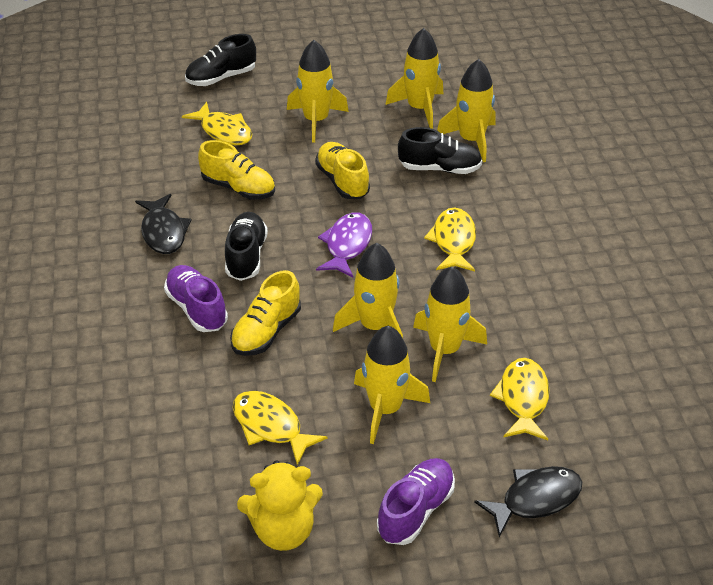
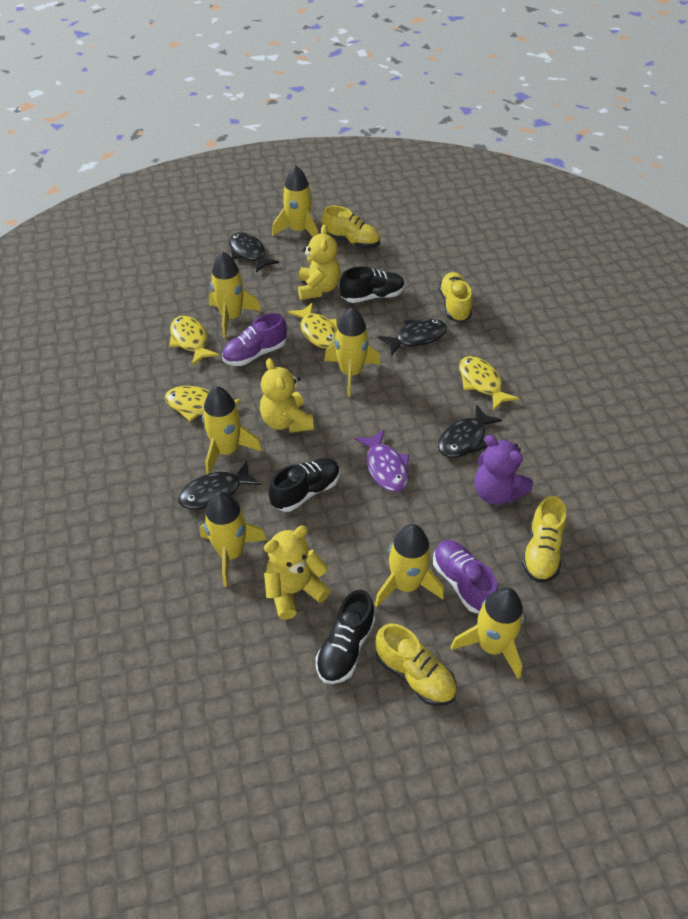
black fish: 2 -> 4
purple teddy bear: 0 -> 1
yellow rocket: 6 -> 7
yellow shoe: 3 -> 4
yellow teddy bear: 1 -> 3

